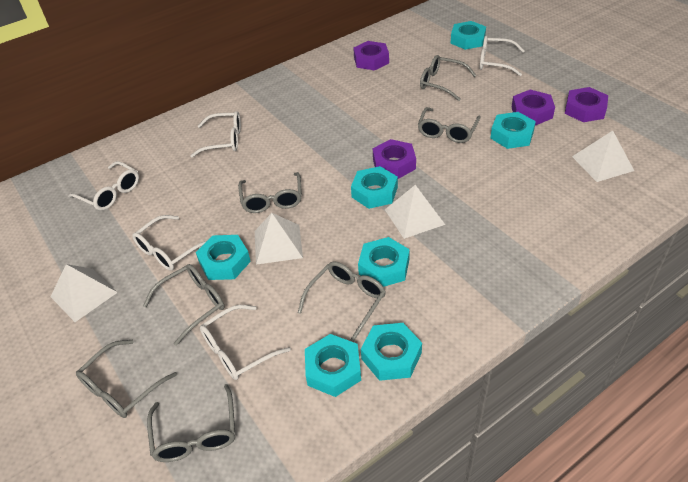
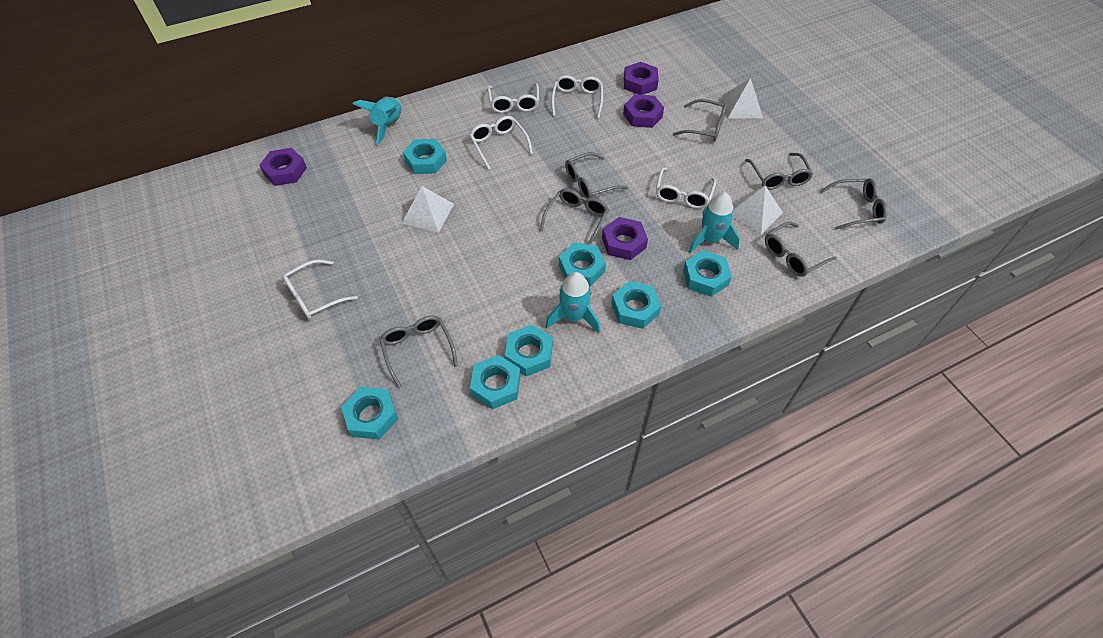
turquoise rocket: 0 -> 3
white pyramid: 4 -> 3

